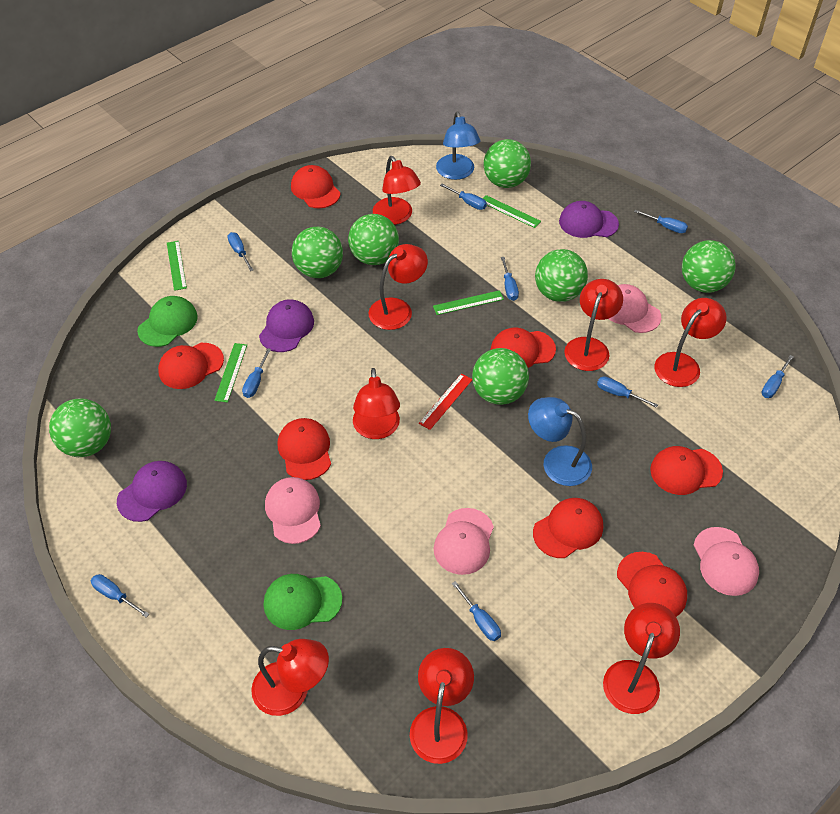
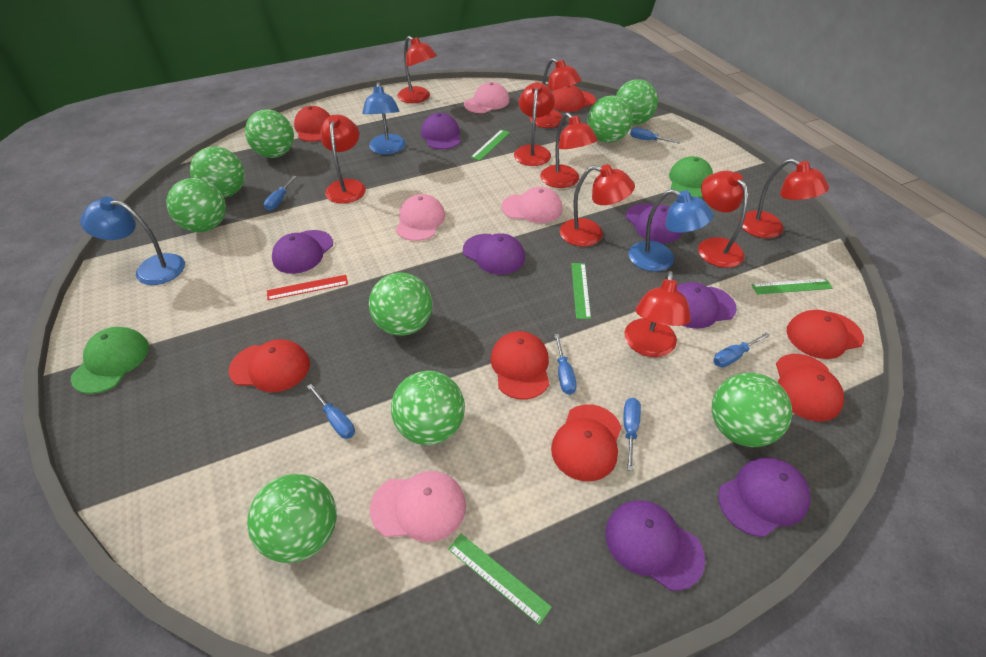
blue lamp: 2 -> 3
blue screwdriver: 9 -> 6
green ball: 7 -> 9
purple cap: 3 -> 7
red lamp: 8 -> 9

